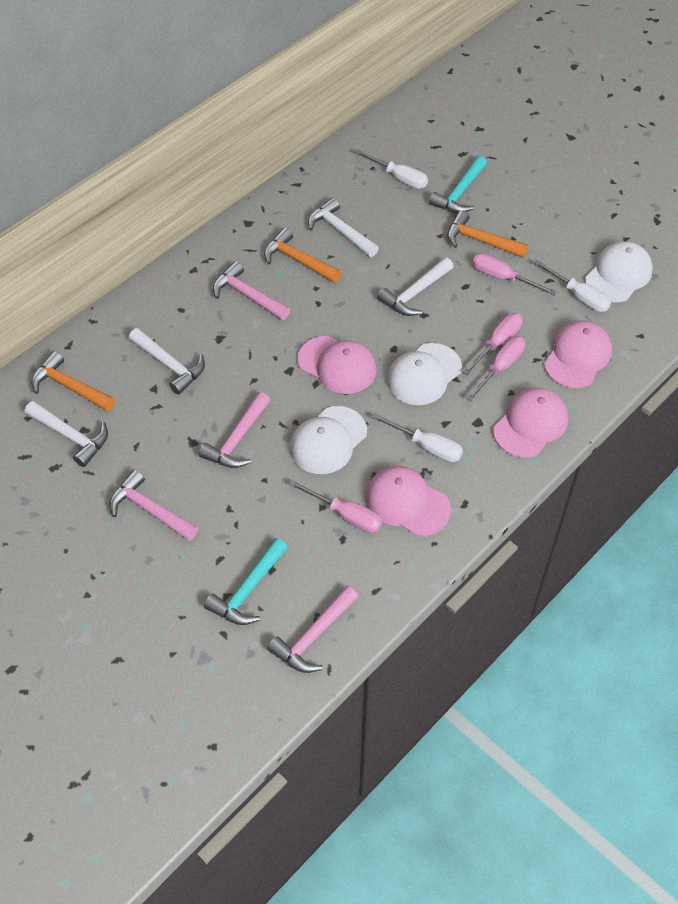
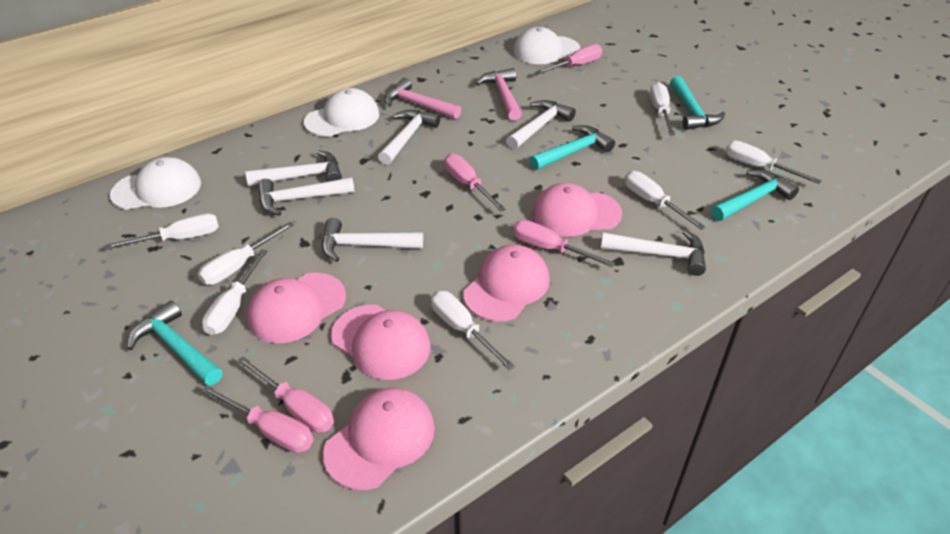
orange hammer: 3 -> 0
pink cap: 4 -> 5
pink hammer: 4 -> 2
pink screwdriver: 4 -> 5
turquoise hammer: 2 -> 4
white hammer: 4 -> 6
white screwdriver: 3 -> 7

